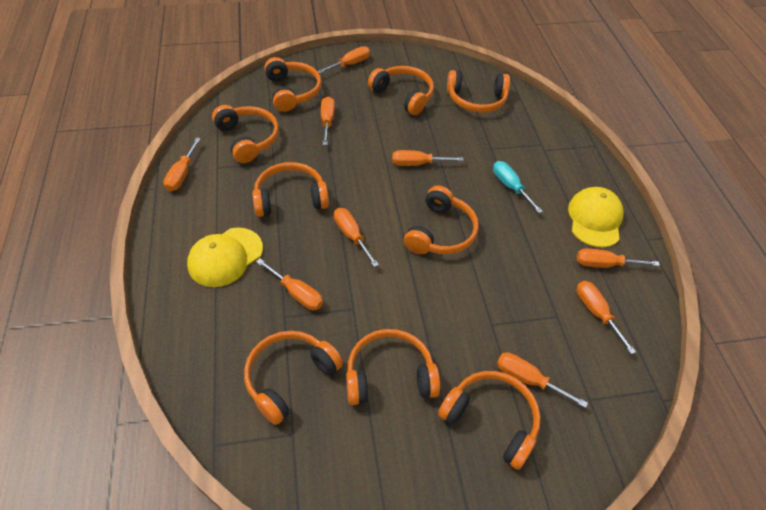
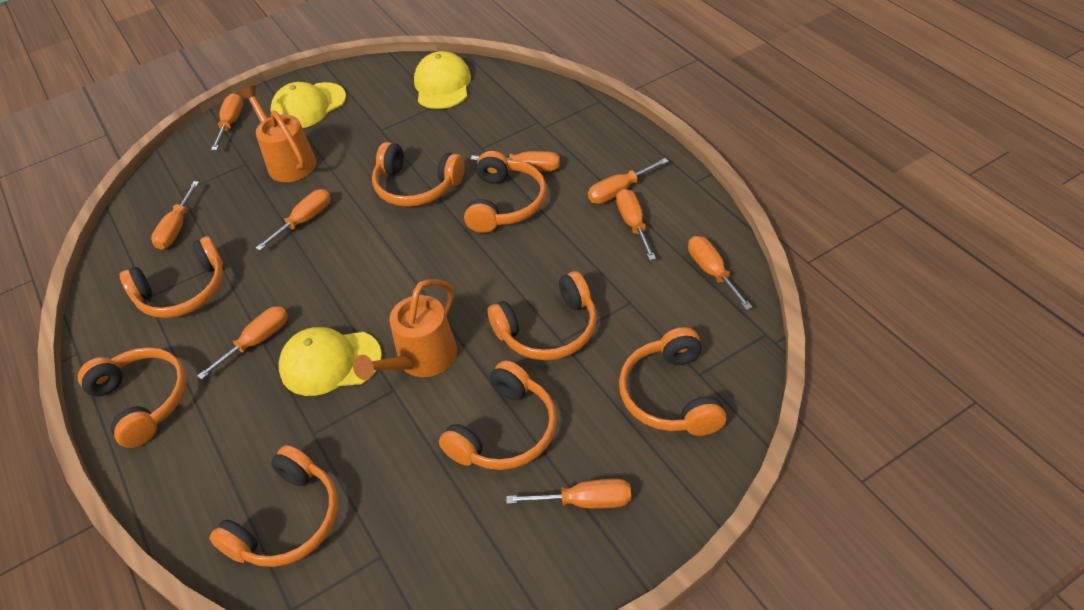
orange headphones: 9 -> 8
orange watering can: 0 -> 2
turquoise screwdriver: 1 -> 0
yellow cap: 2 -> 3

